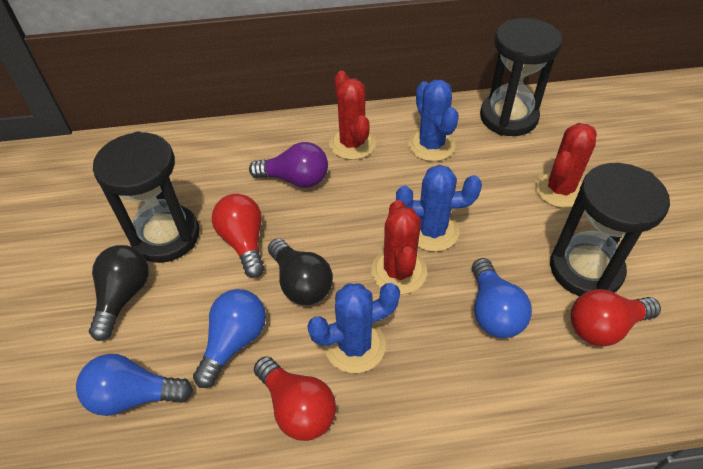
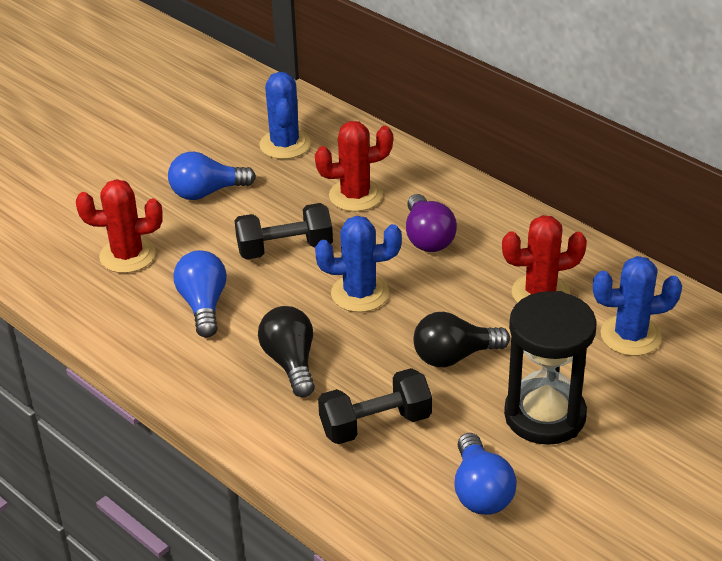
black dumbbell: 0 -> 2
black hourglass: 3 -> 1
red light bulb: 3 -> 0

